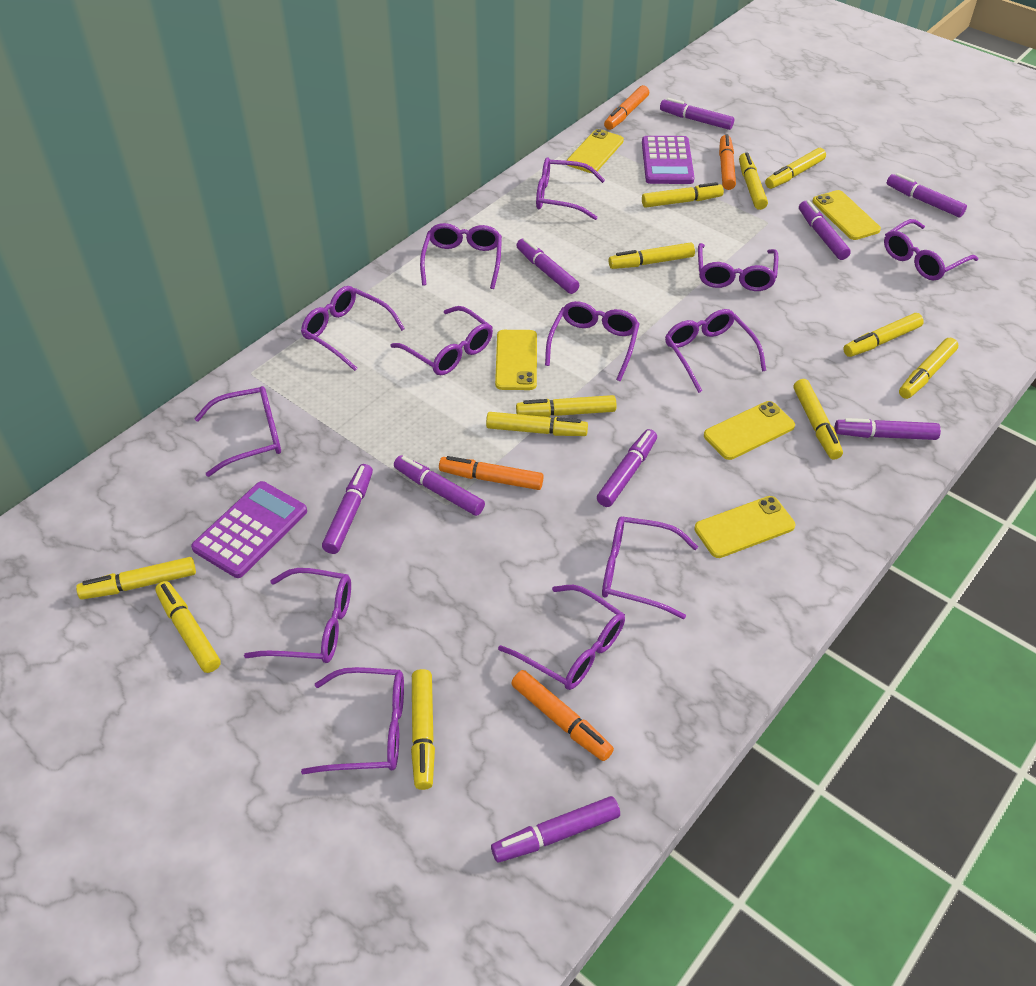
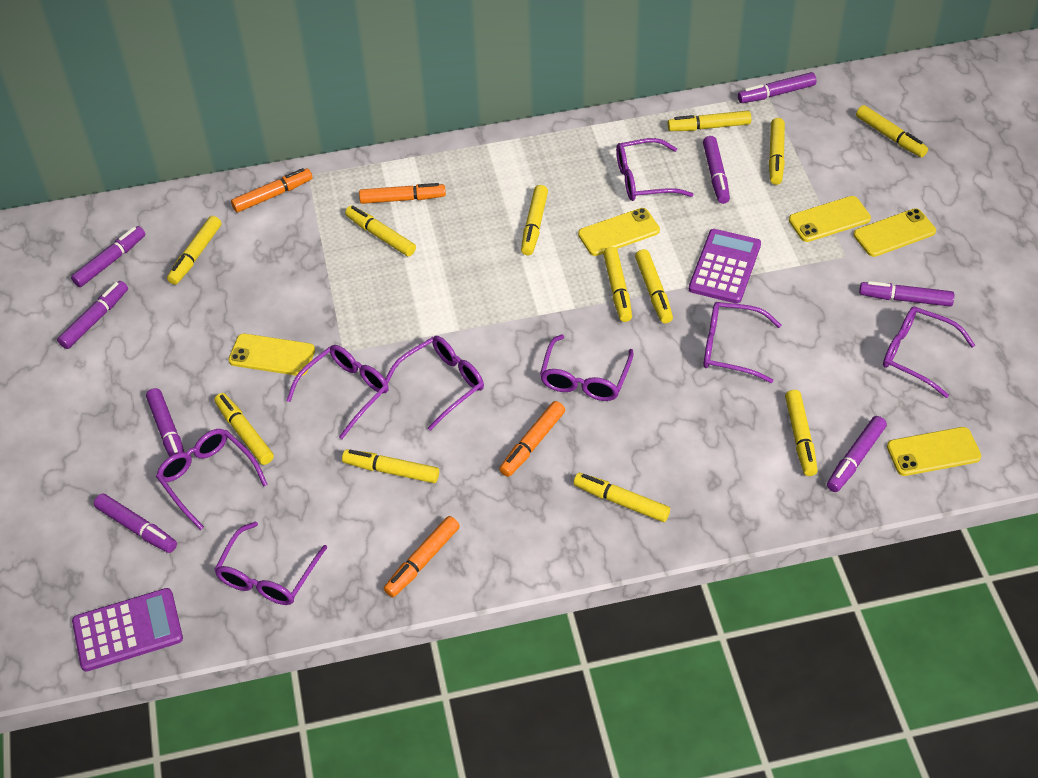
purple glasses: 13 -> 8
purple marker: 9 -> 8

